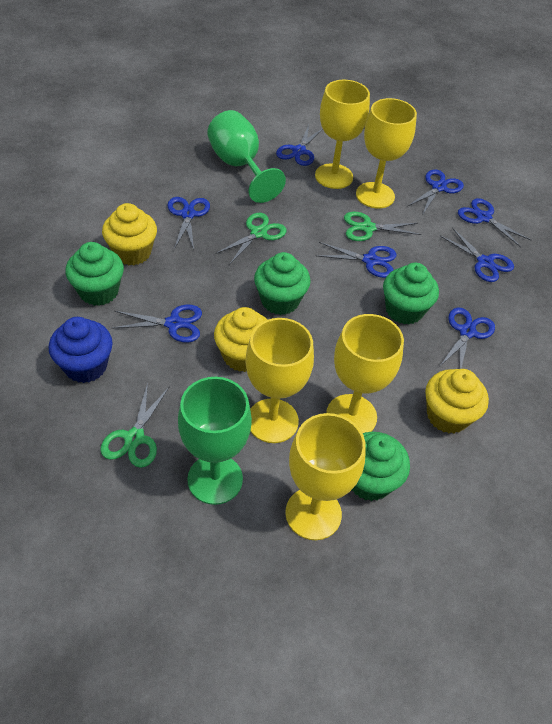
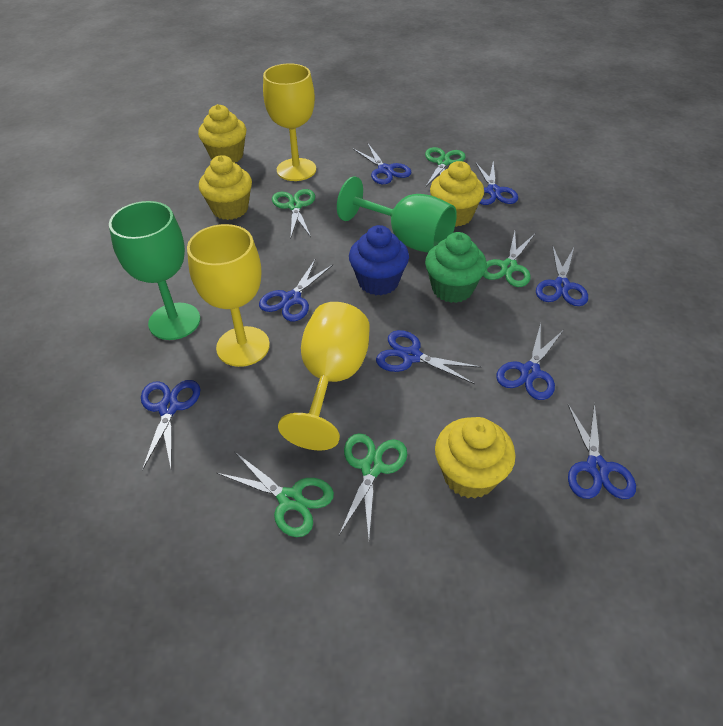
green cupcake: 4 -> 1
green scissors: 3 -> 5
yellow cupcake: 3 -> 4
yellow goblet: 5 -> 3

